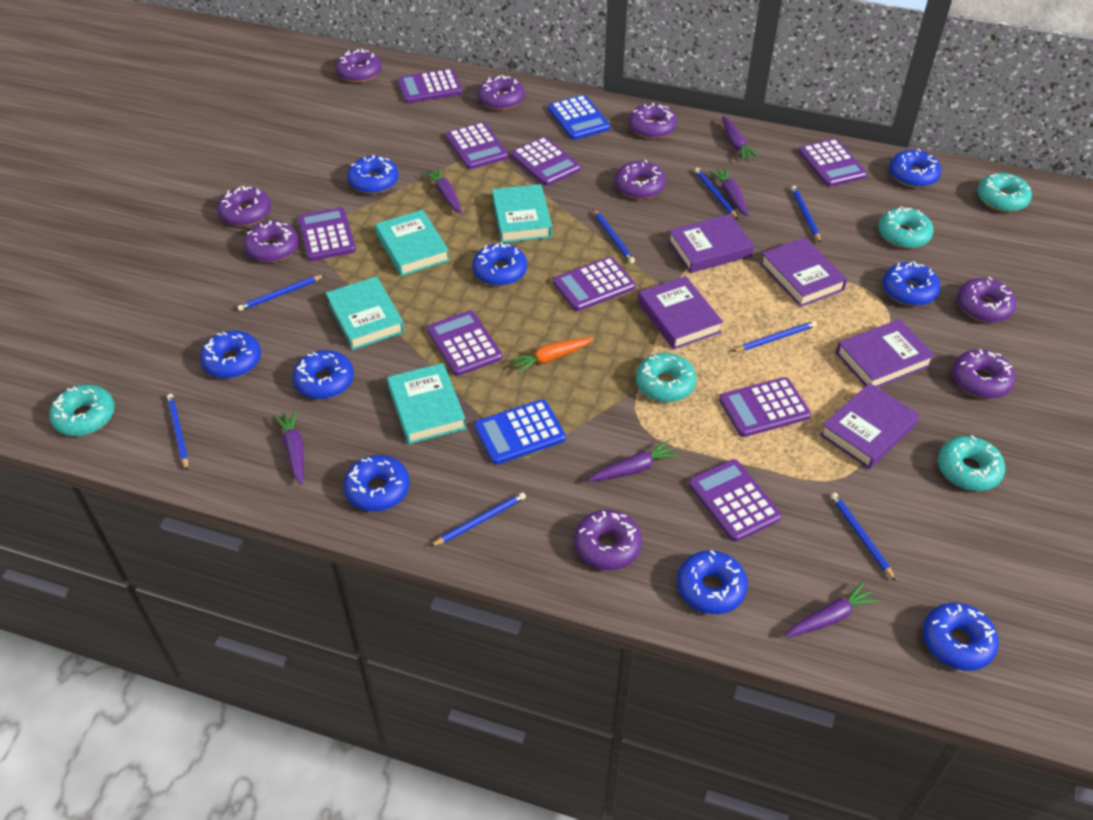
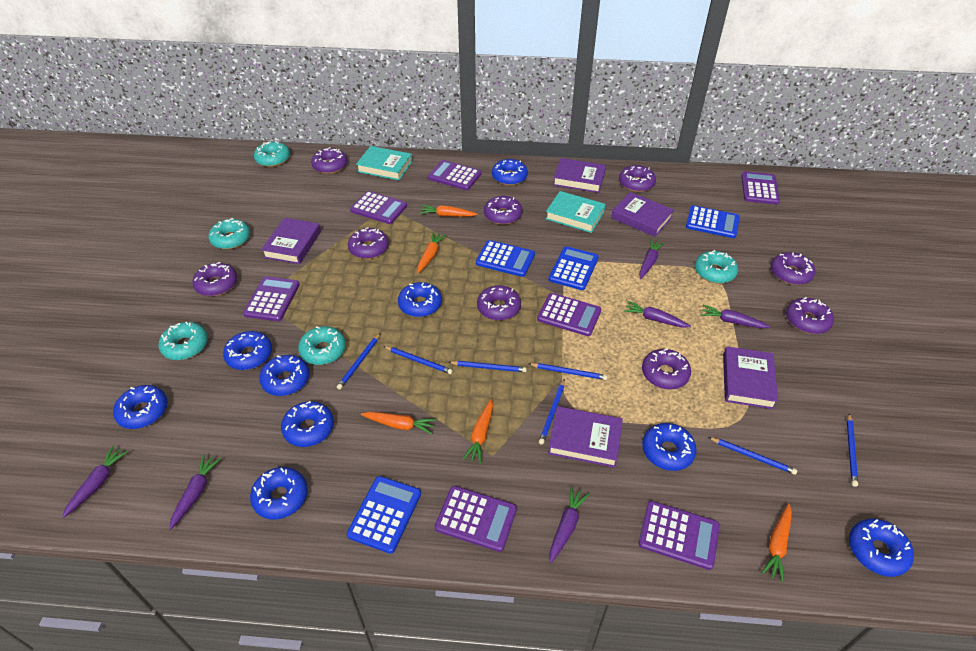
blue calculator: 2 -> 4
blue pencil: 8 -> 7
orange carrot: 1 -> 5
purple calculator: 9 -> 7
turquoise book: 4 -> 2

